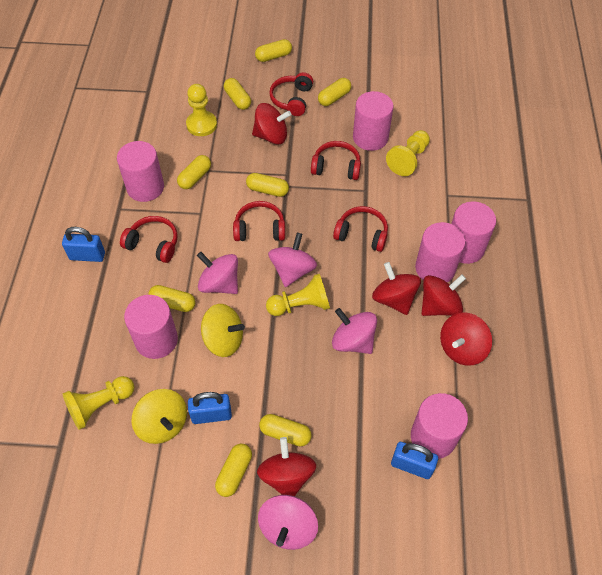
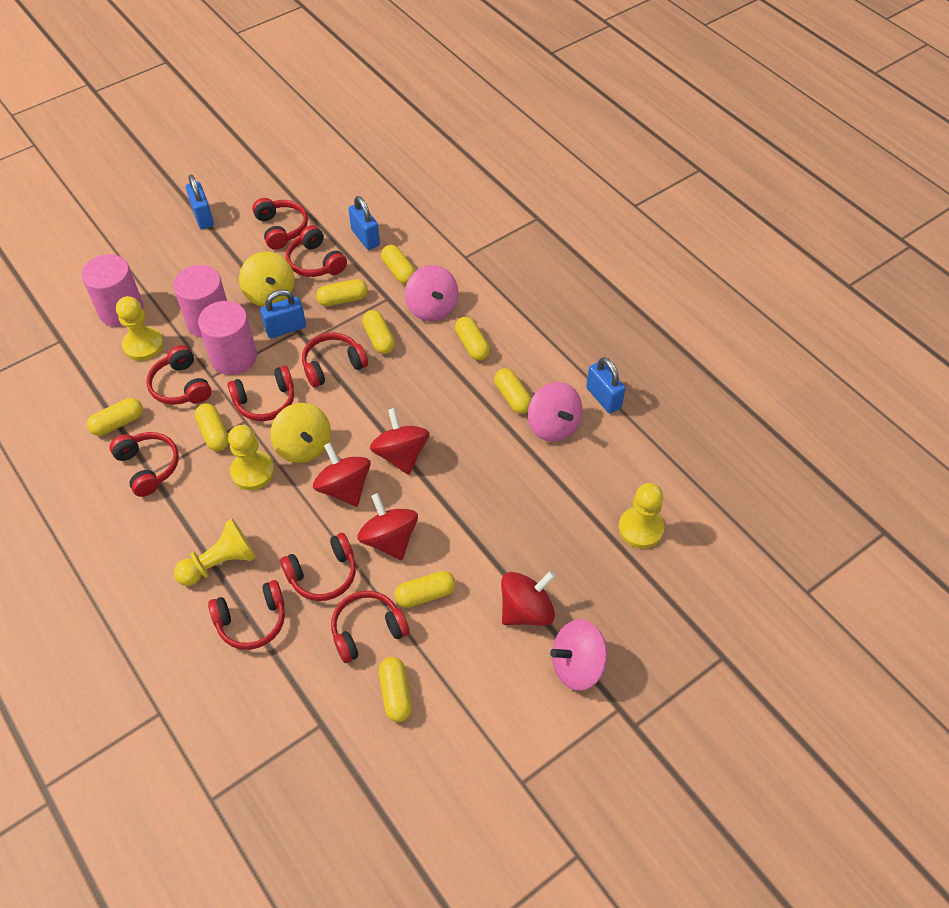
blue padlock: 3 -> 4
pink cylinder: 6 -> 3
pink spinning top: 4 -> 3
red headphones: 5 -> 9
red spinning top: 5 -> 4
yellow capsule: 8 -> 9

